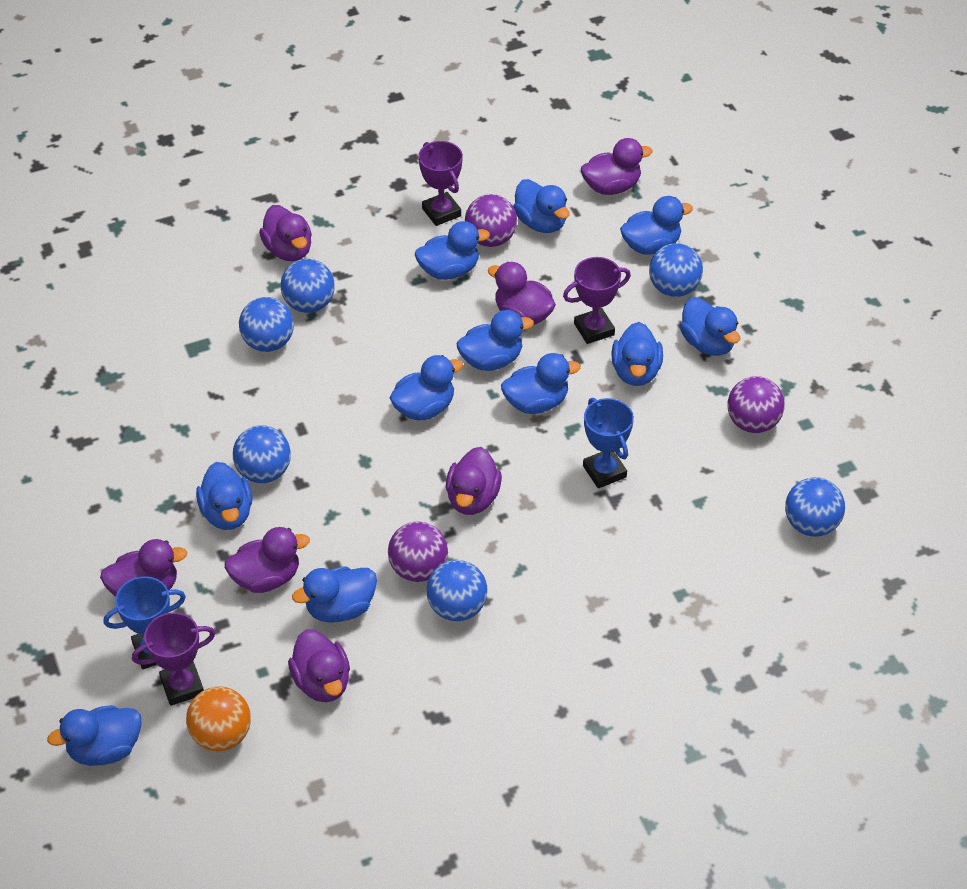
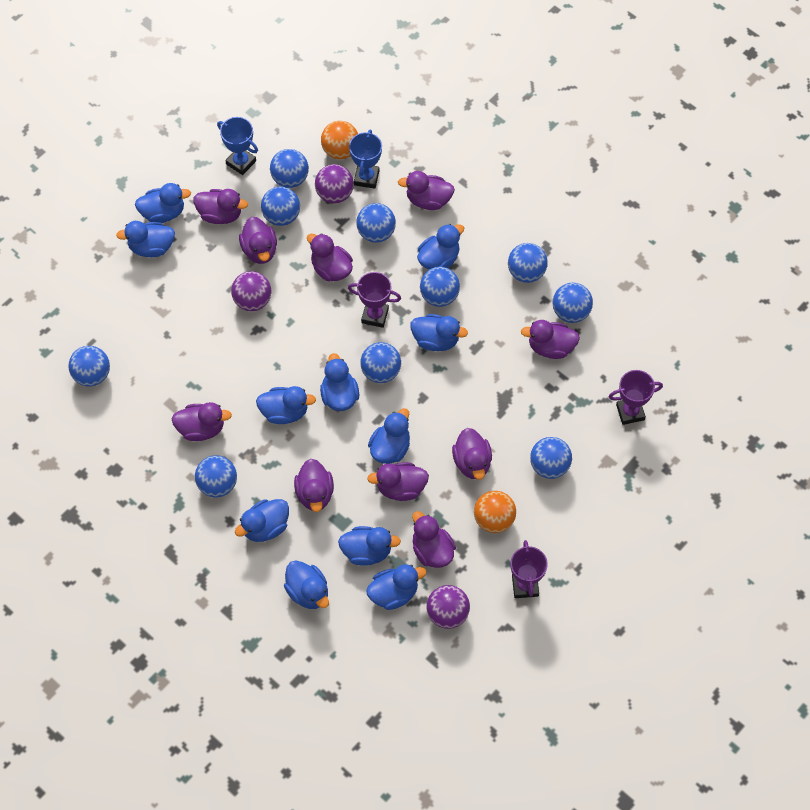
blue ball: 6 -> 10
orange ball: 1 -> 2
purple duck: 7 -> 10

